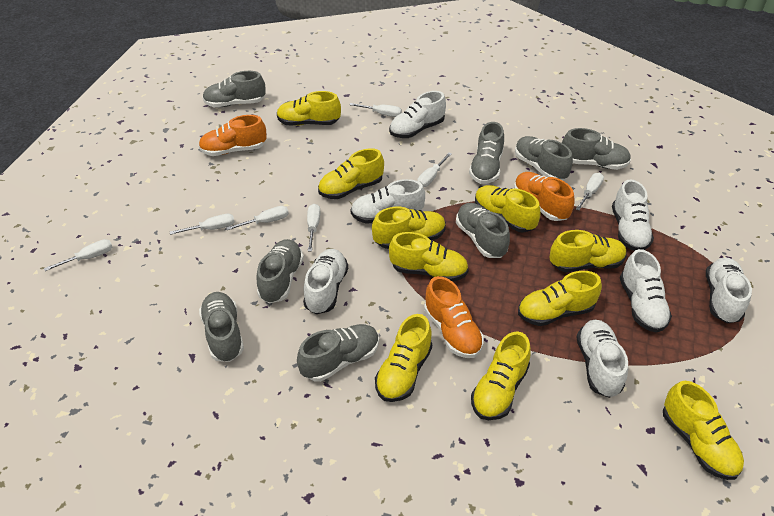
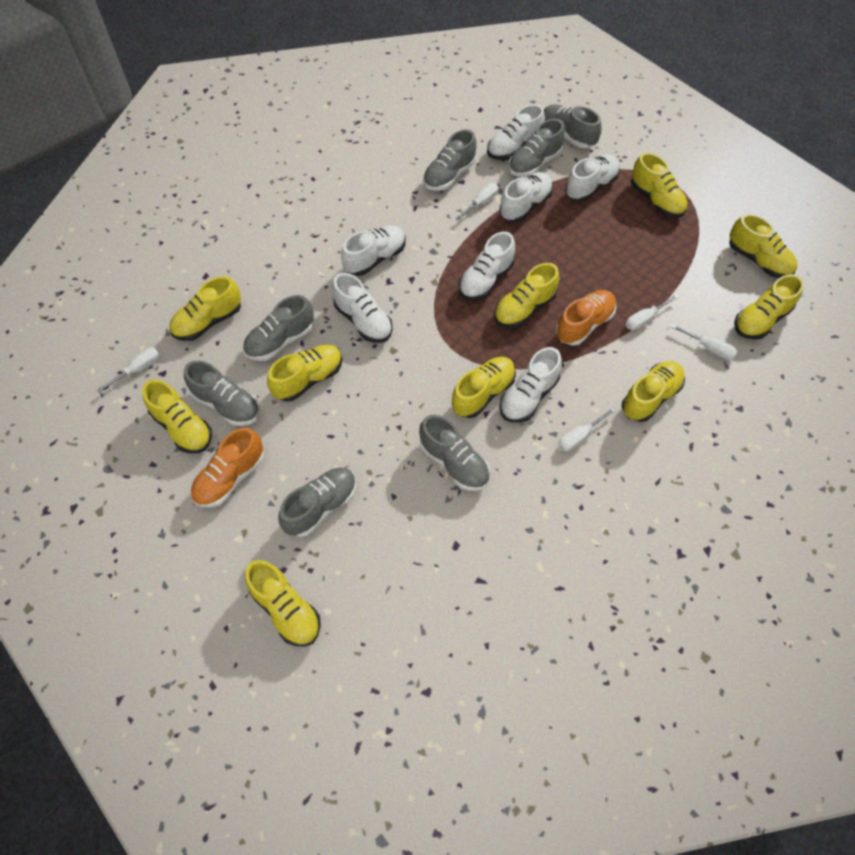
grey shoe: 8 -> 7
orange shoe: 3 -> 2
white screwdriver: 7 -> 5

